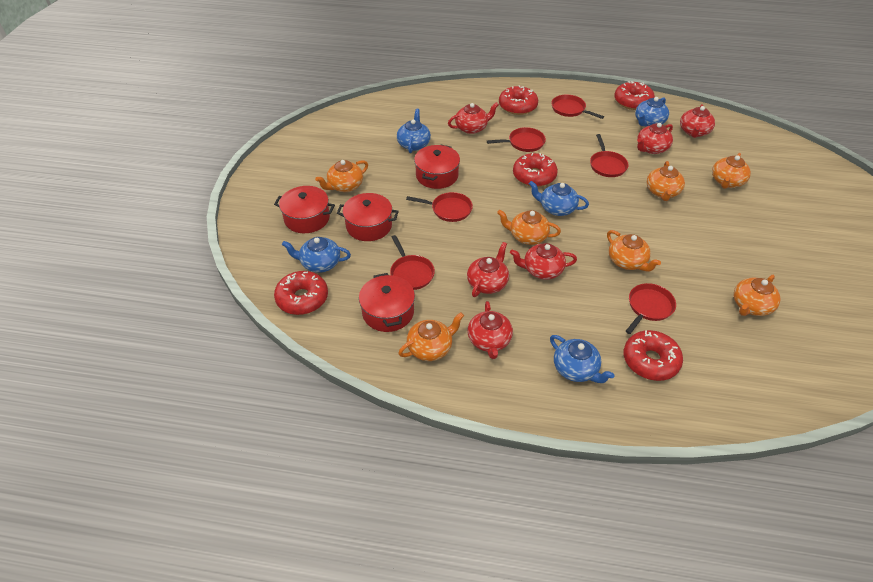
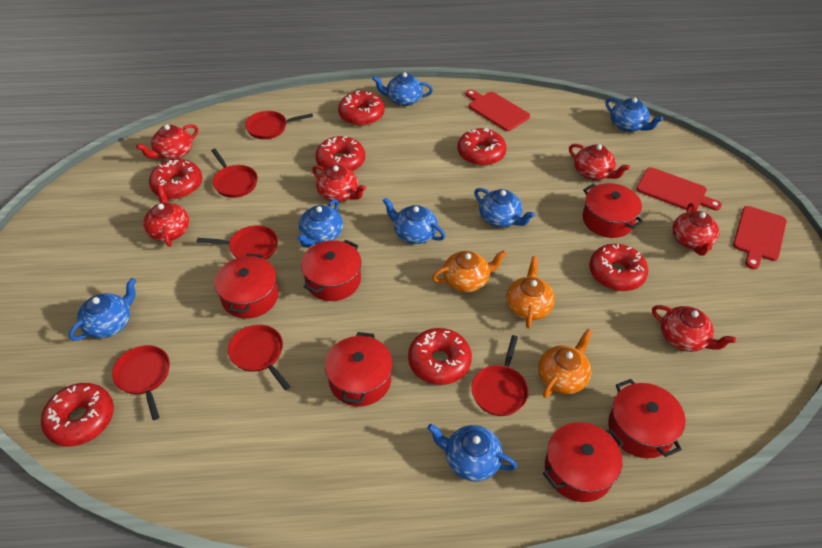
blue teapot: 5 -> 7
orange teapot: 7 -> 3
red cutting board: 0 -> 3
red donut: 5 -> 7
red pot: 4 -> 6

